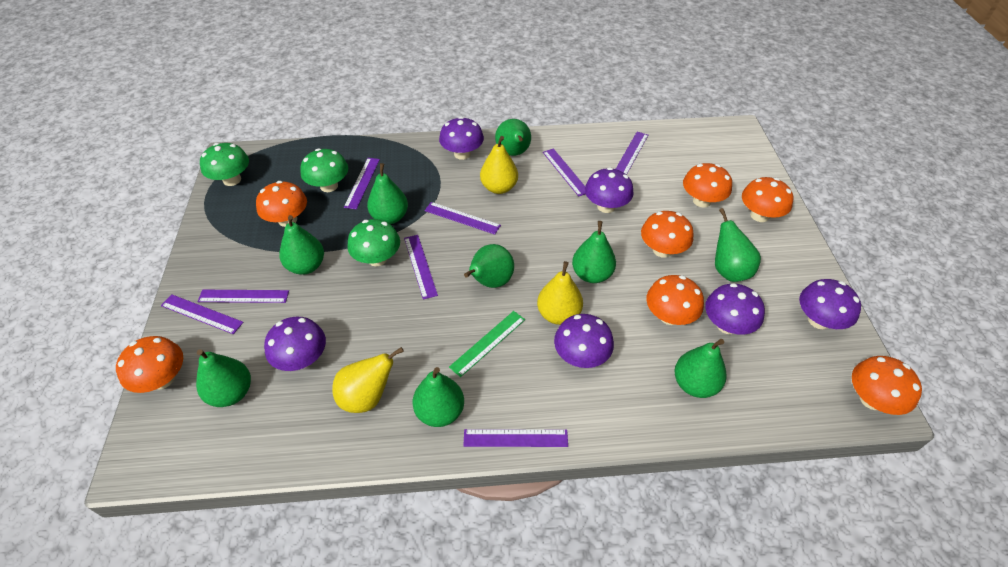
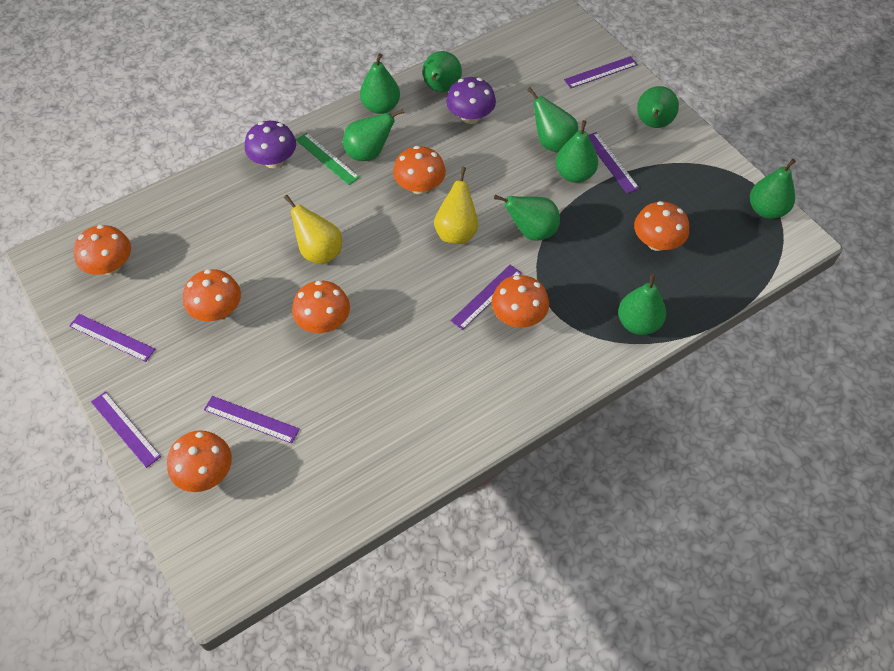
green mushroom: 3 -> 0
purple mushroom: 6 -> 2
purple ruler: 8 -> 6
yellow pear: 3 -> 2

